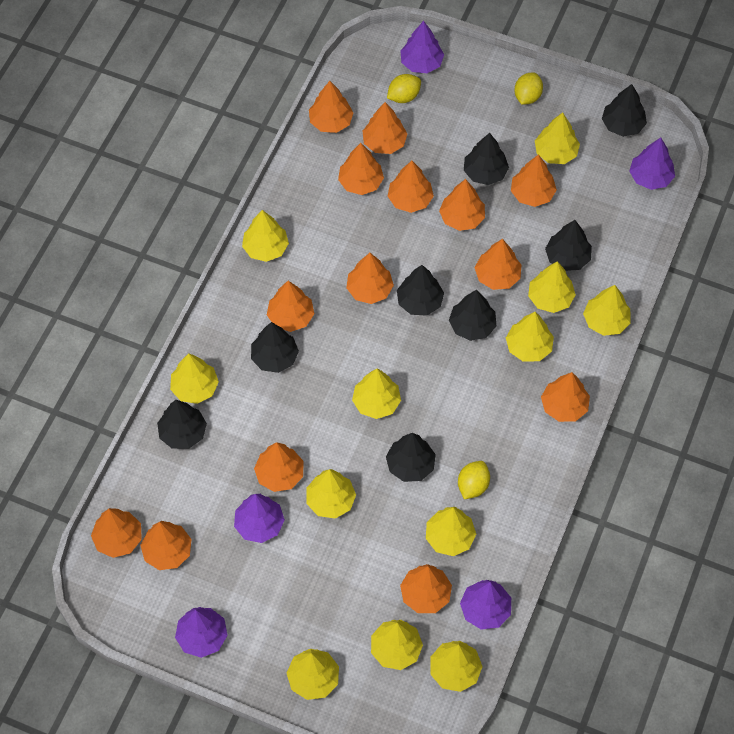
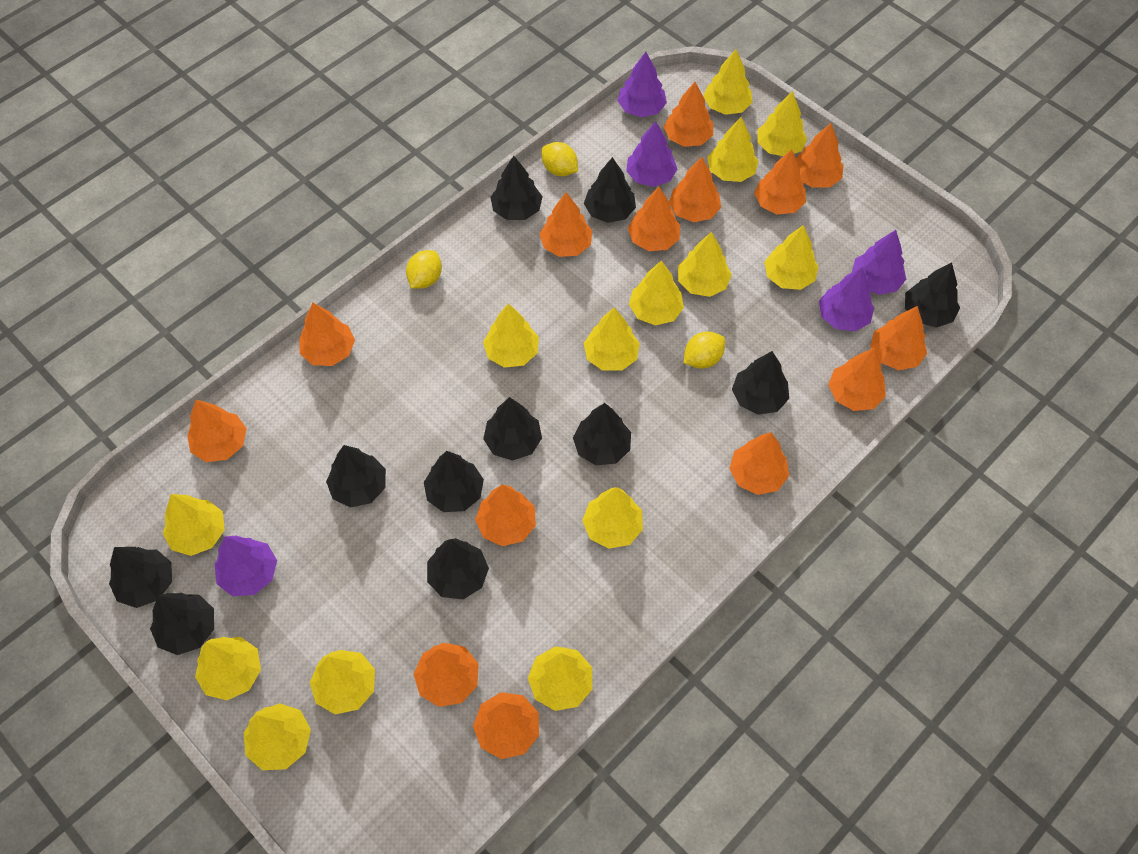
black tree: 8 -> 11
yellow tree: 12 -> 14

